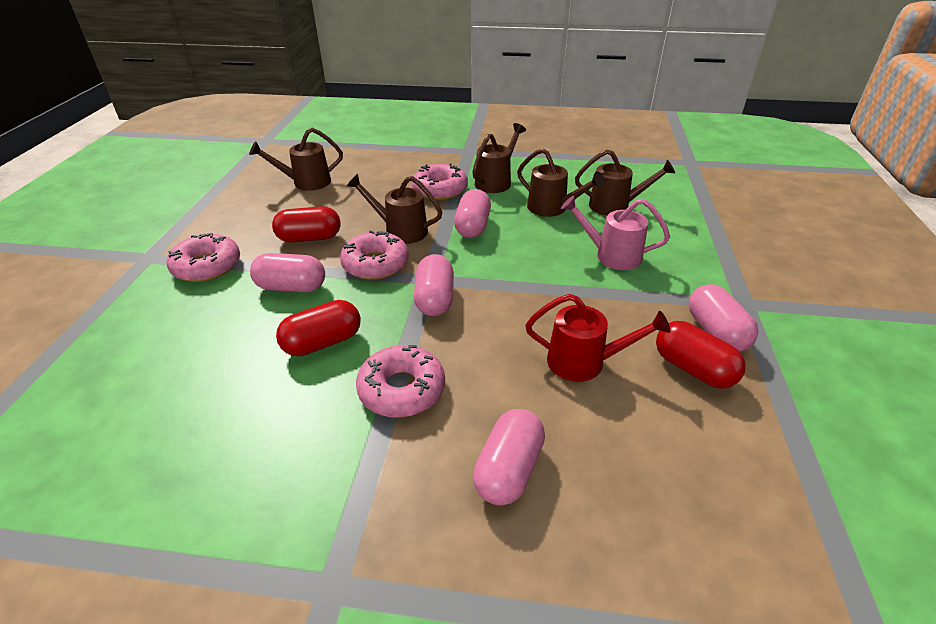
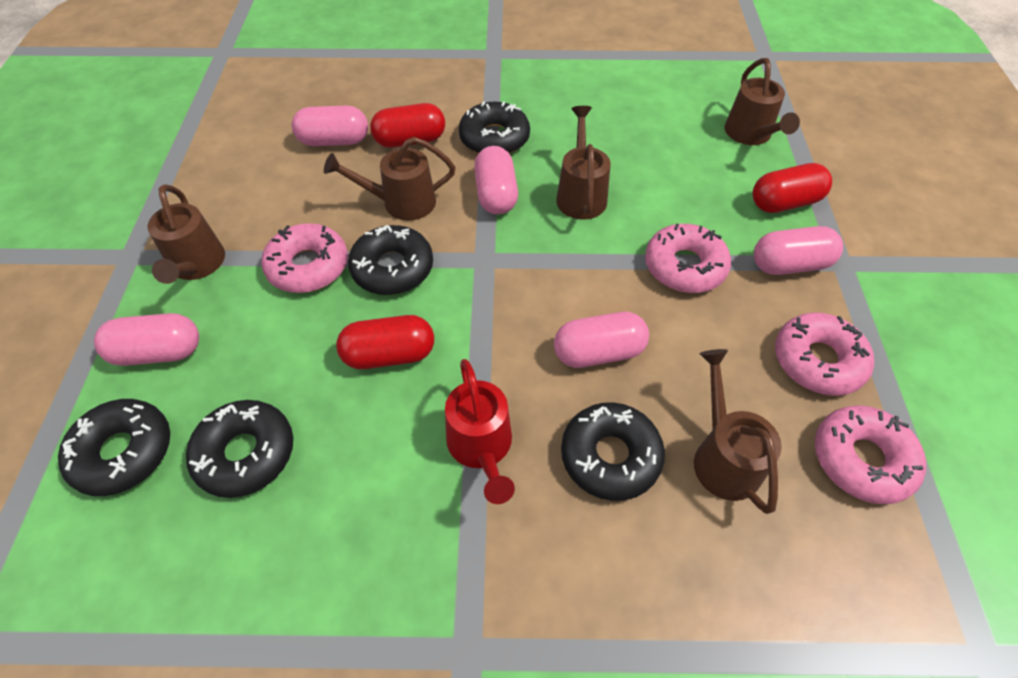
black donut: 0 -> 5
pink watering can: 1 -> 0

